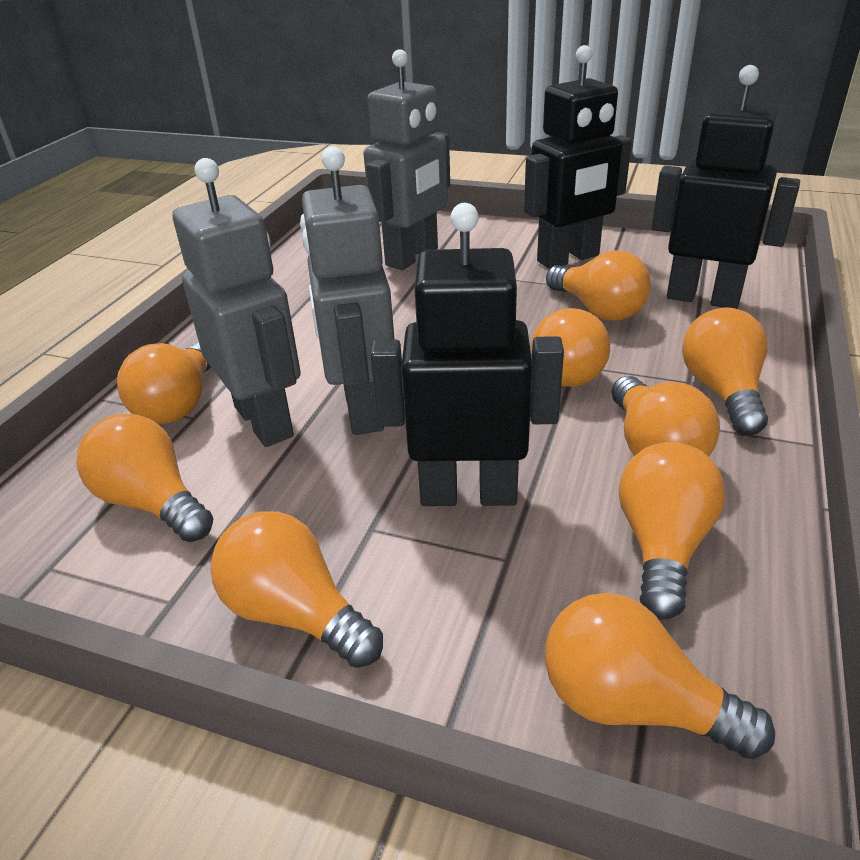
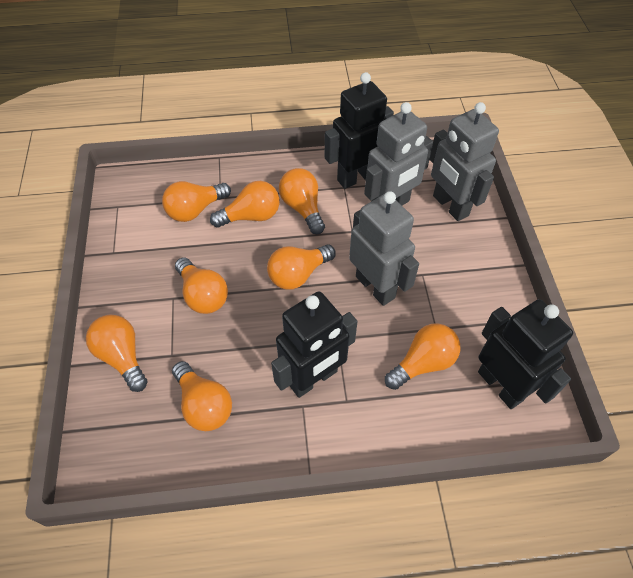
orange light bulb: 9 -> 8

